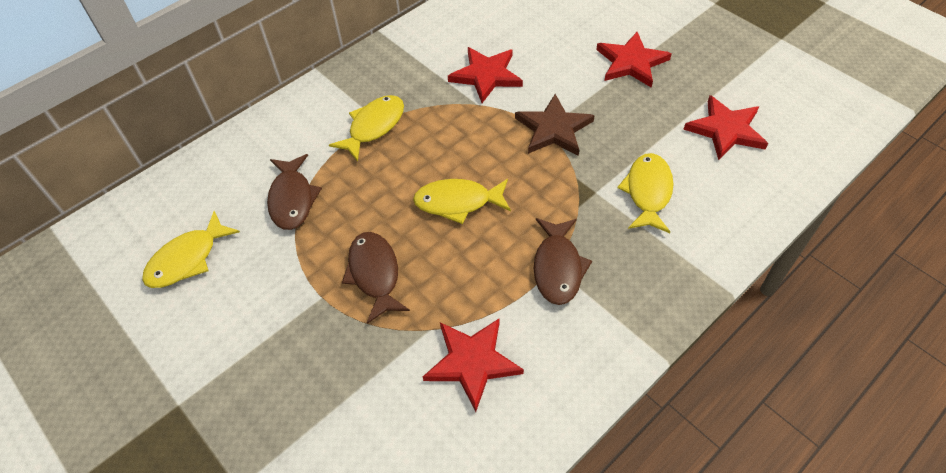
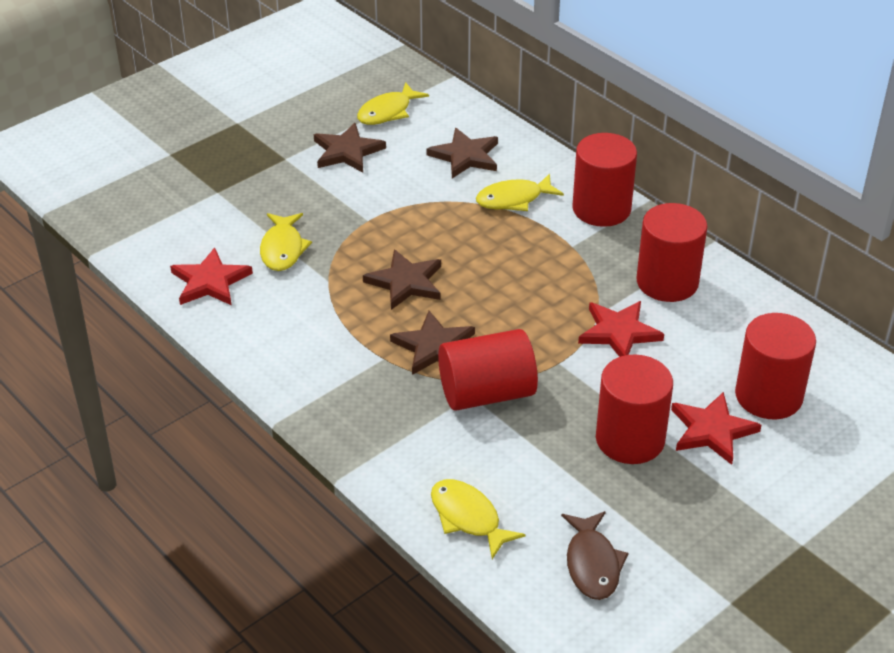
brown fish: 3 -> 1
brown star: 1 -> 4
red cylinder: 0 -> 5
red star: 4 -> 3

